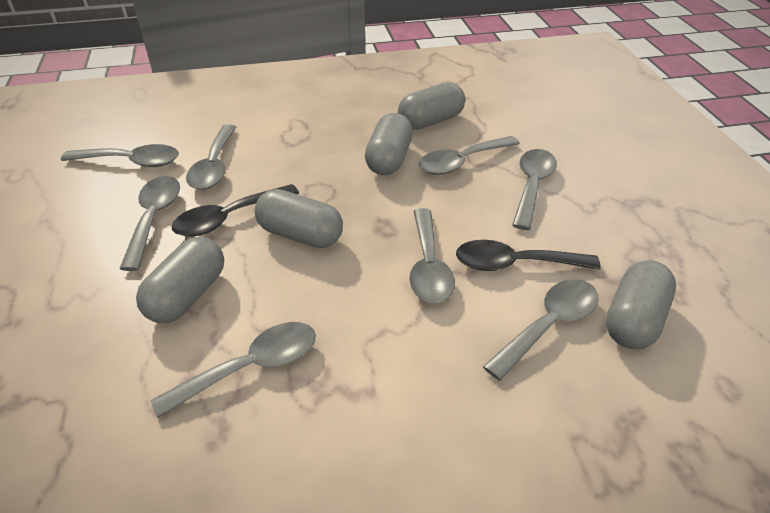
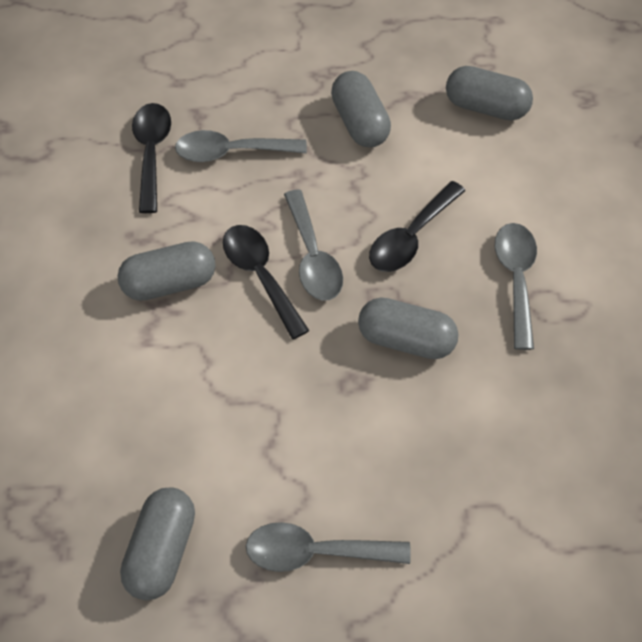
black spoon: 2 -> 3
grey spoon: 8 -> 4

